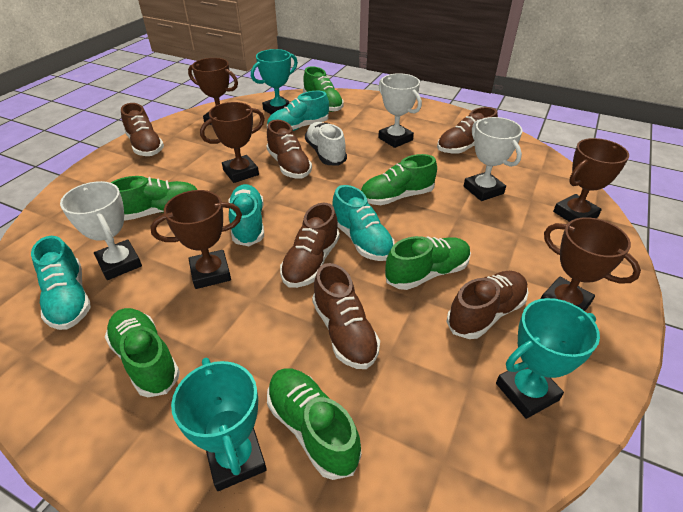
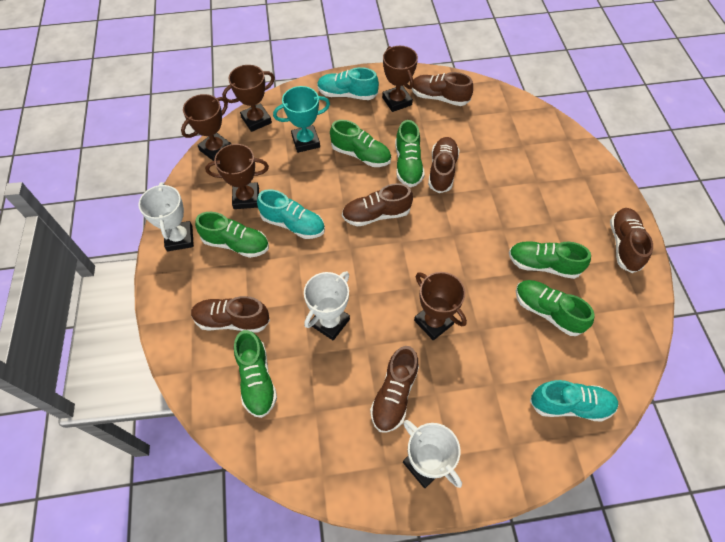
turquoise shoe: 4 -> 3
turquoise trophy: 3 -> 1
white shoe: 1 -> 0

